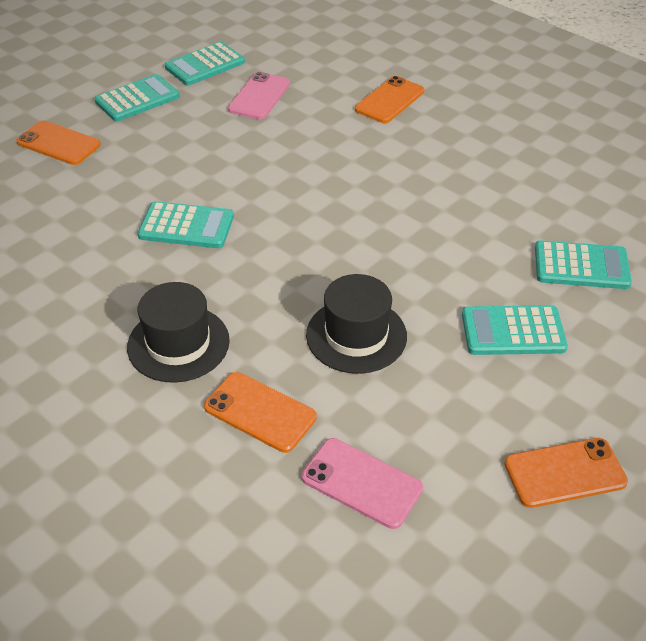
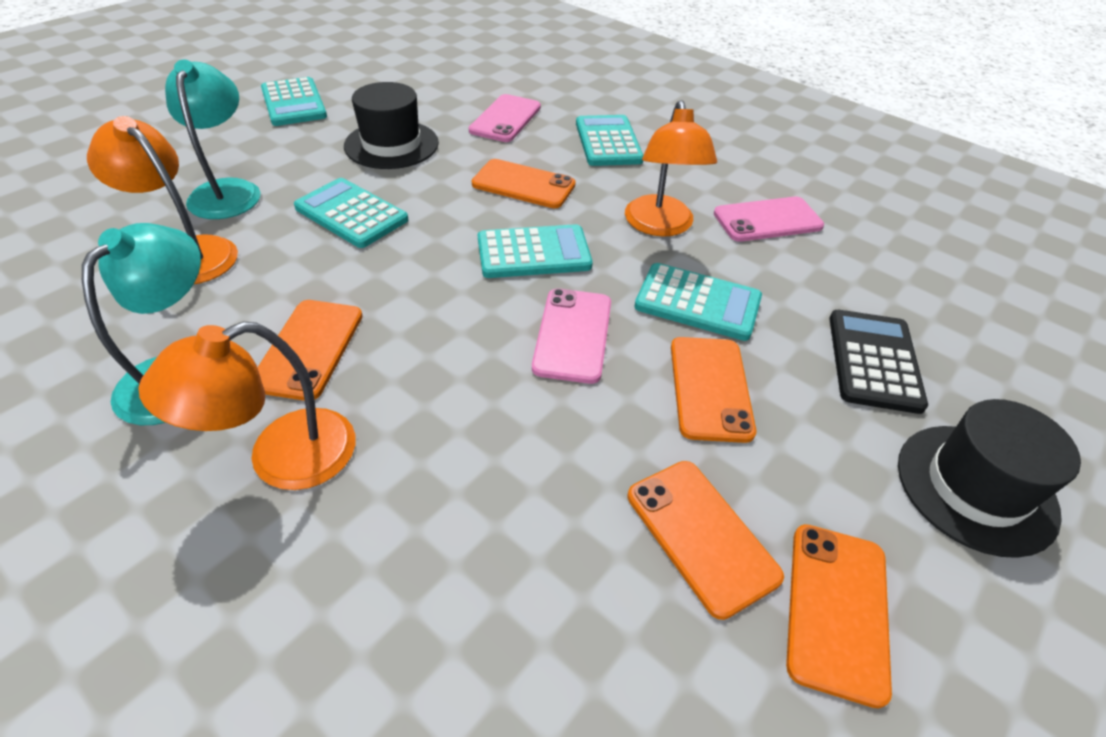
black calculator: 0 -> 1
orange lamp: 0 -> 3
orange phone: 4 -> 5
pink phone: 2 -> 3
turquoise lamp: 0 -> 2

